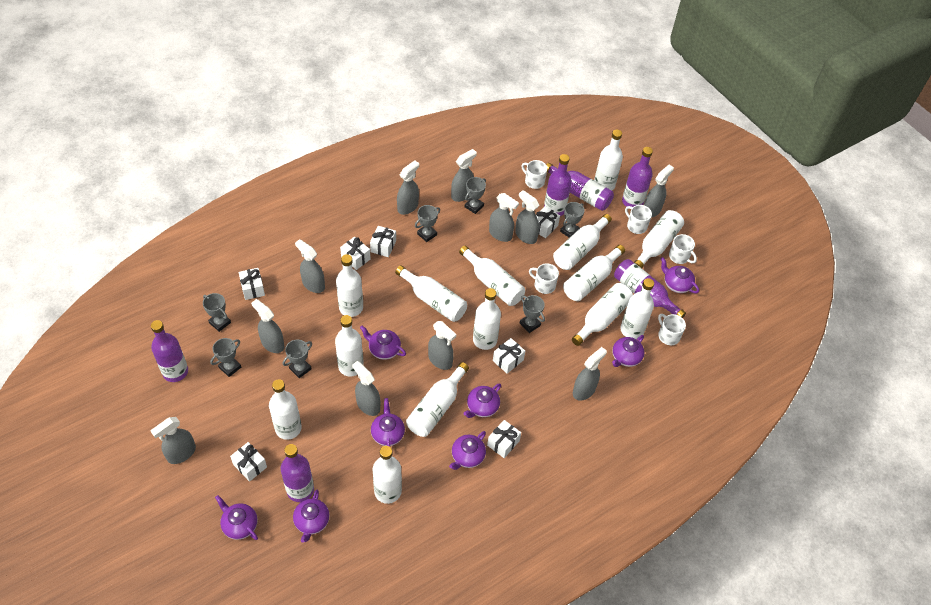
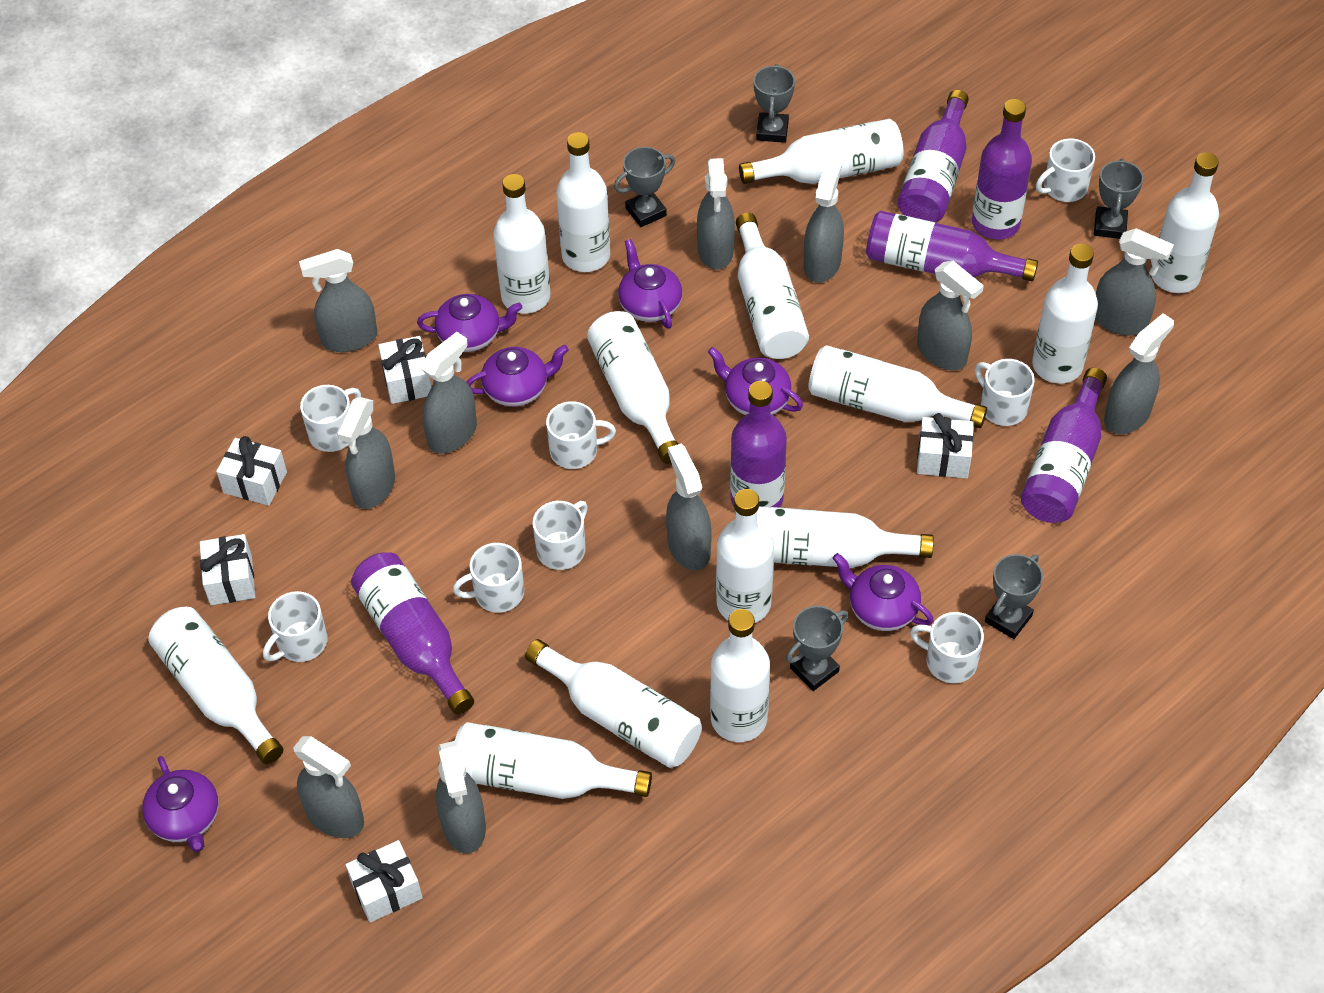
grey trophy: 7 -> 5
purple teapot: 8 -> 6
white gift: 7 -> 5
white mug: 5 -> 8

